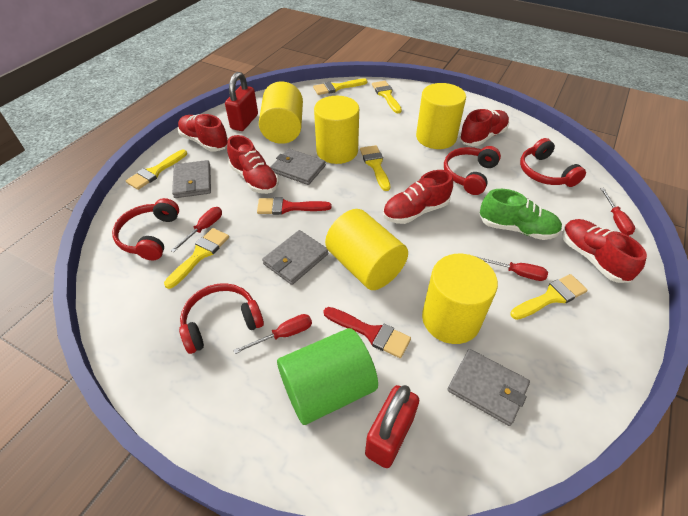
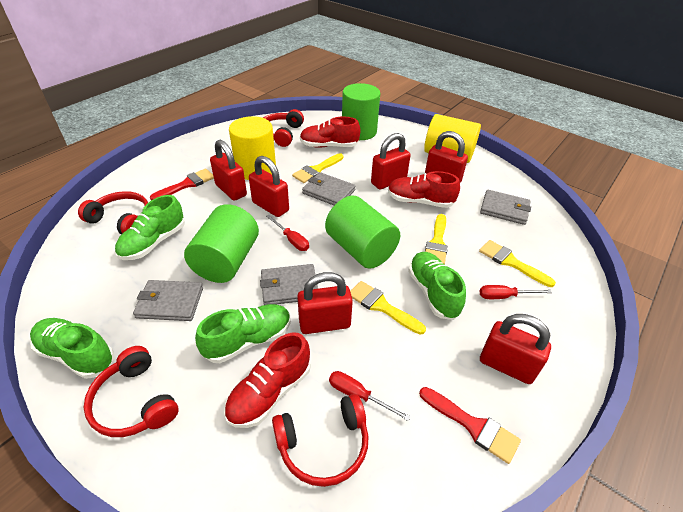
green cylinder: 1 -> 3
green shoe: 1 -> 4
red padlock: 2 -> 6
red screwdriver: 4 -> 3
red shoe: 5 -> 3
yellow brush: 6 -> 4
yellow cylinder: 5 -> 2

